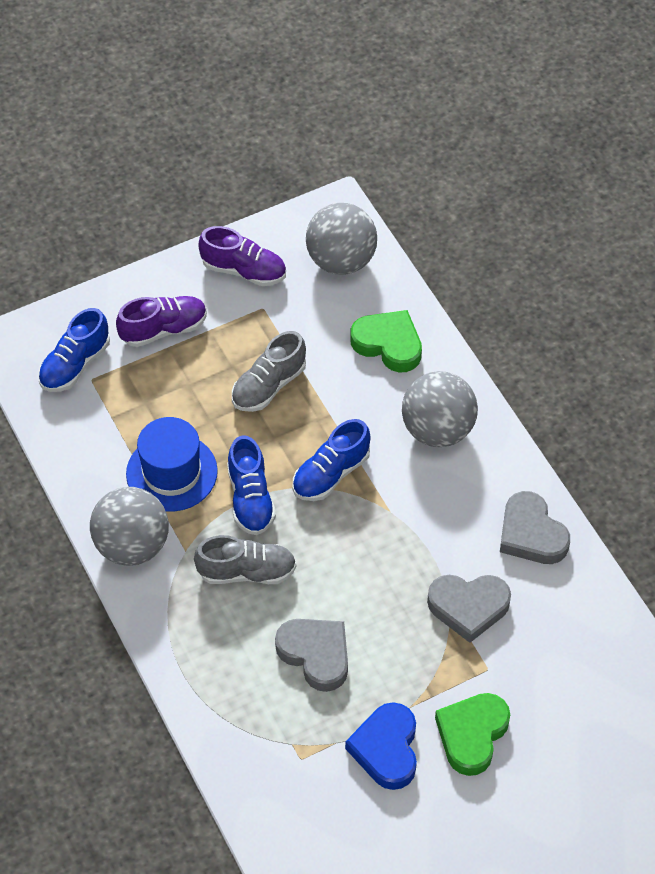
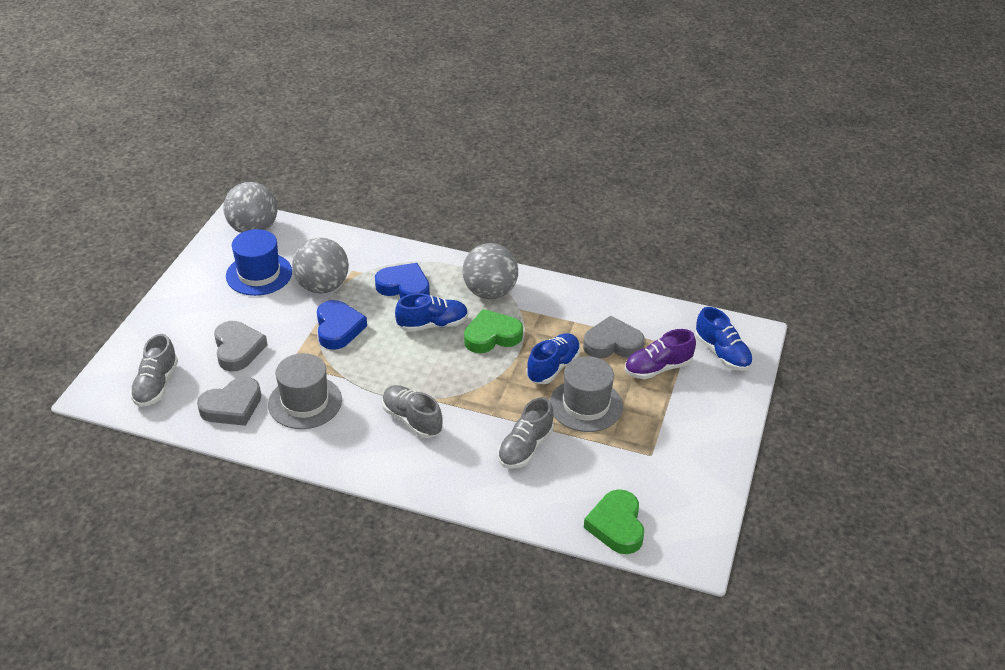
blue heart: 1 -> 2
grey hat: 0 -> 2
grey shoe: 2 -> 3
purple shoe: 2 -> 1

